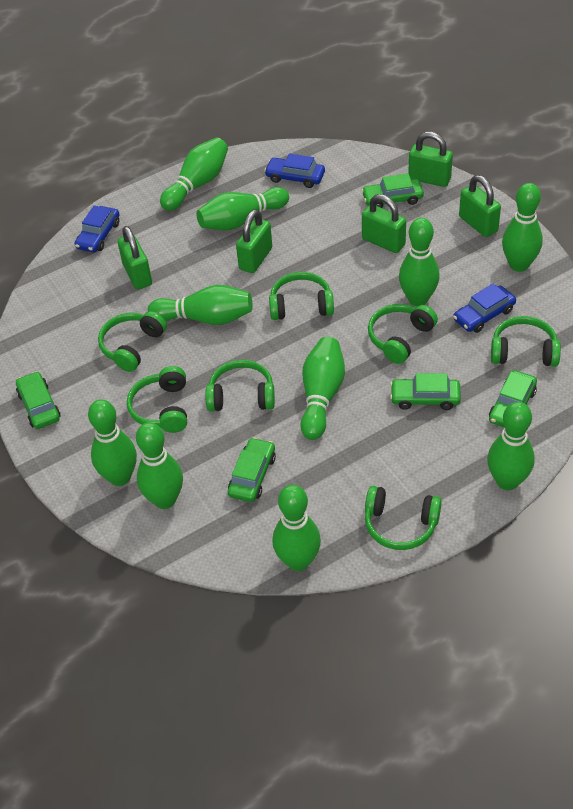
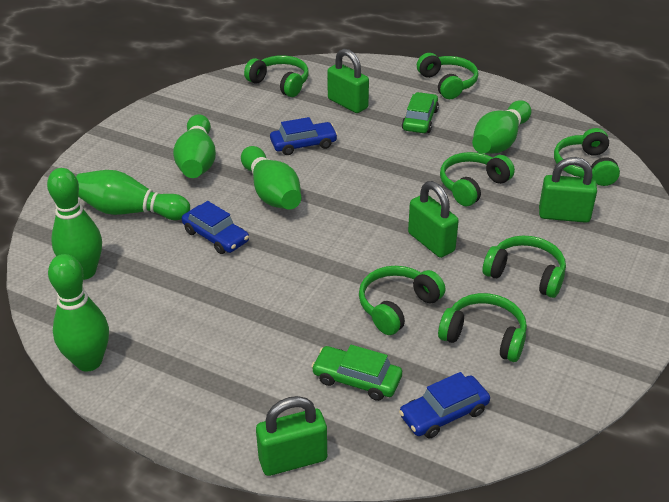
green bowling pin: 10 -> 6
green car: 5 -> 2
green padlock: 5 -> 4

